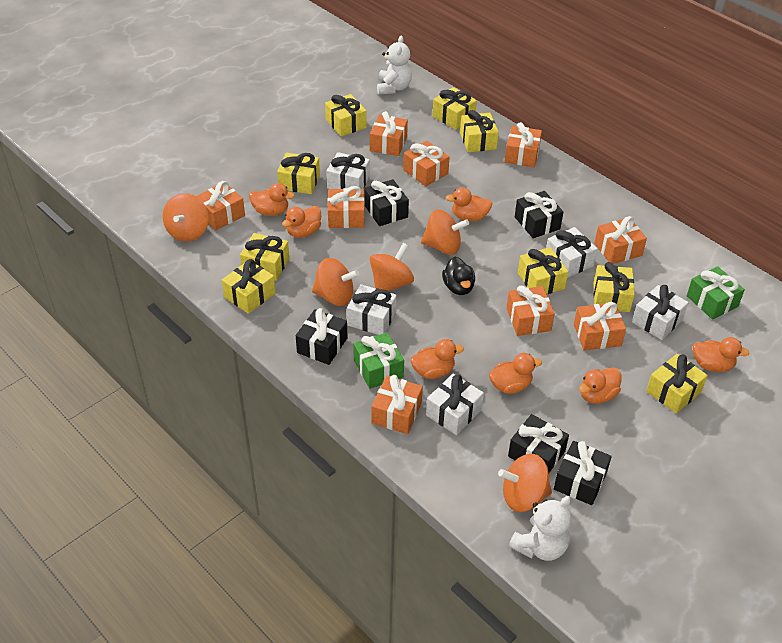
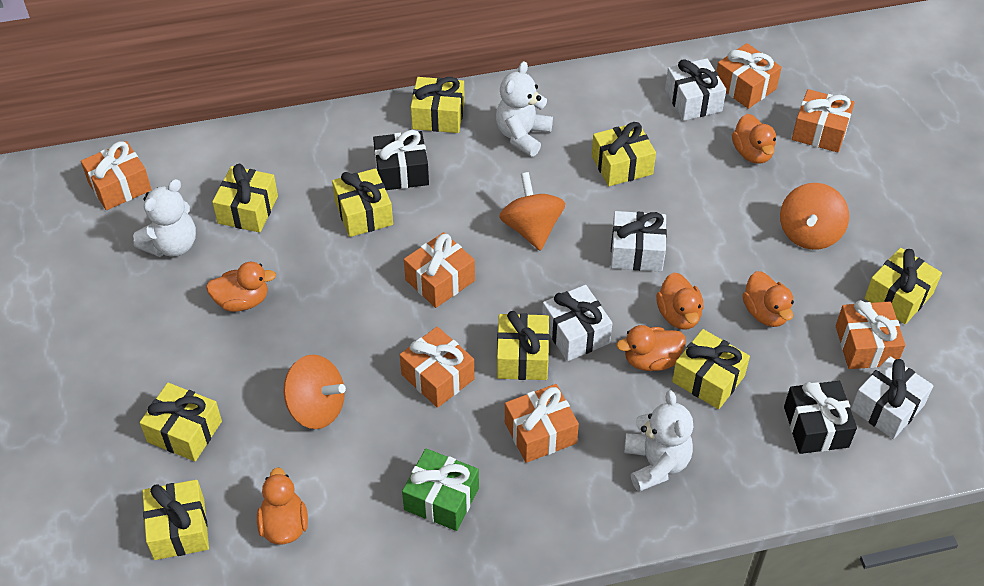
black duck: 1 -> 0
black gift: 5 -> 2
green gift: 2 -> 1
orange duck: 7 -> 6
orange gift: 9 -> 7
orange spinning top: 5 -> 3
white gift: 5 -> 4
white teddy bear: 2 -> 3

